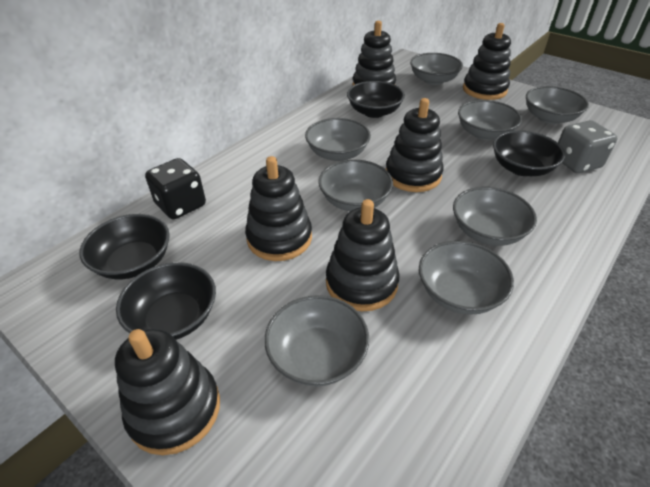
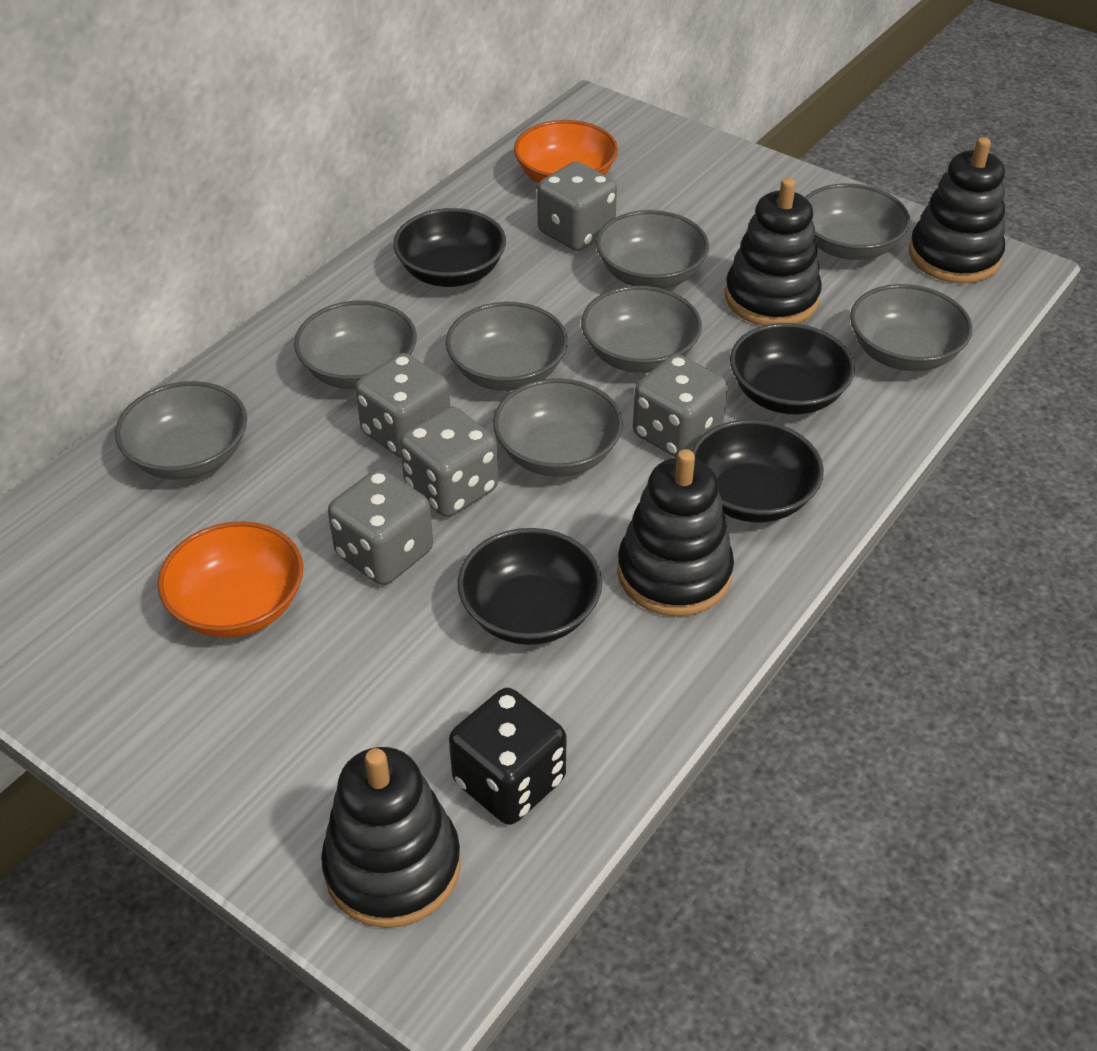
black stacking toy: 6 -> 4
grey dice: 1 -> 5
orange bowl: 0 -> 2

